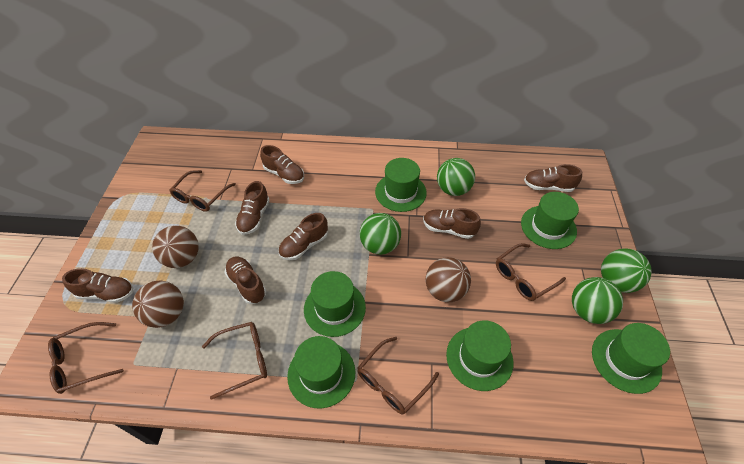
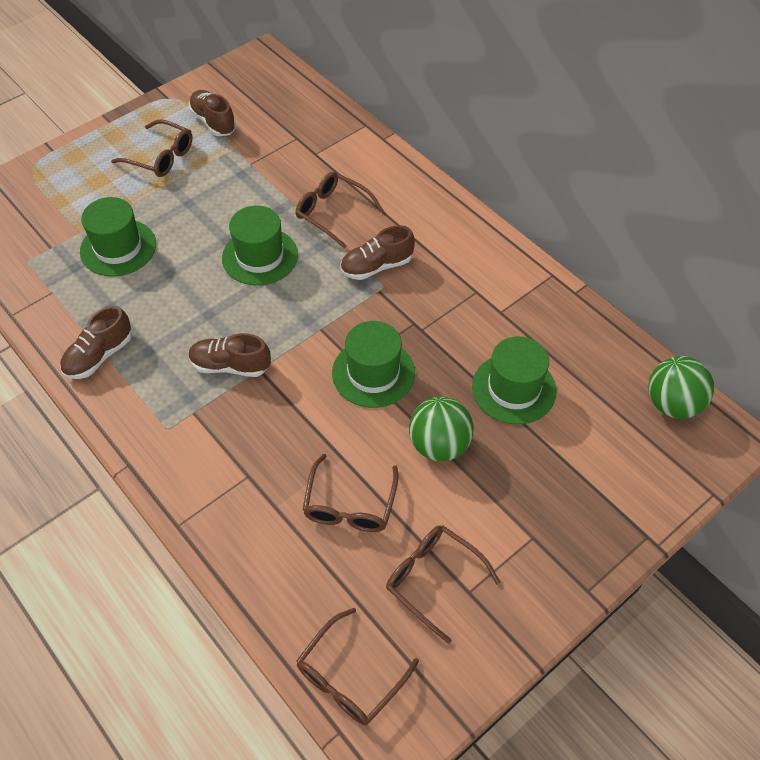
brown ball: 3 -> 0
brown shoe: 7 -> 4
green ball: 4 -> 2
green hat: 6 -> 4

